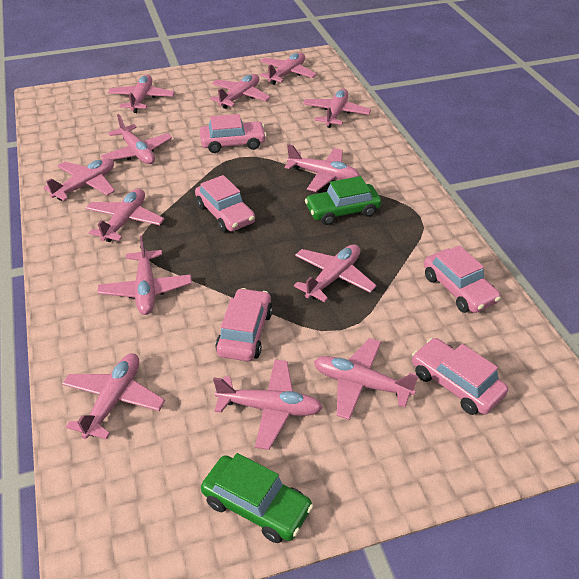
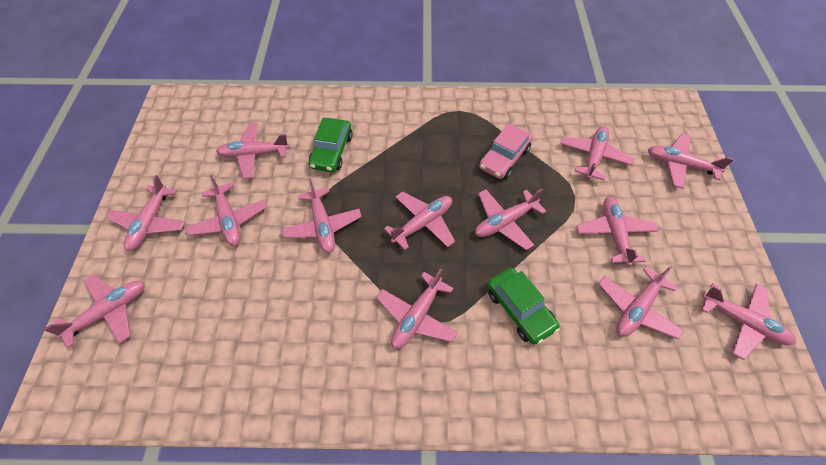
pink car: 5 -> 1

